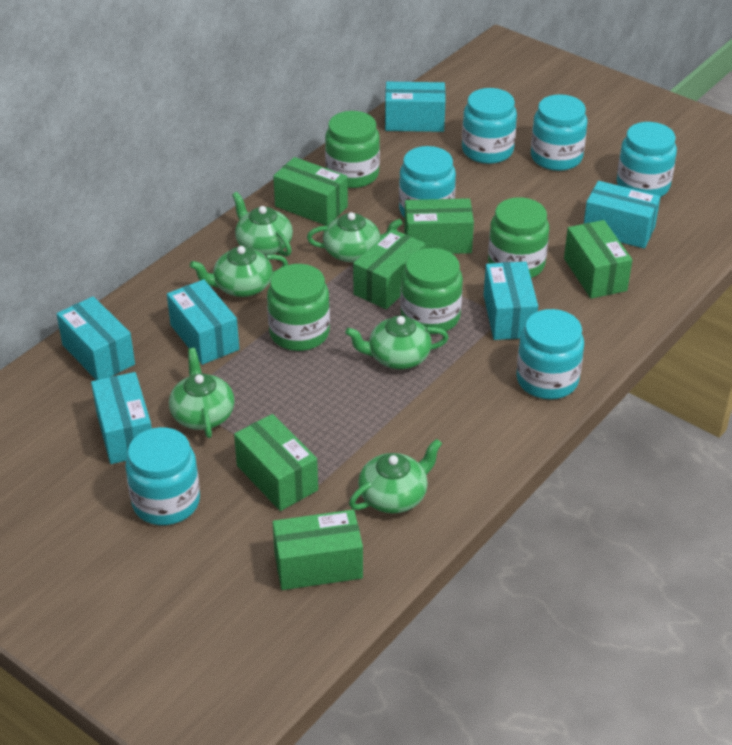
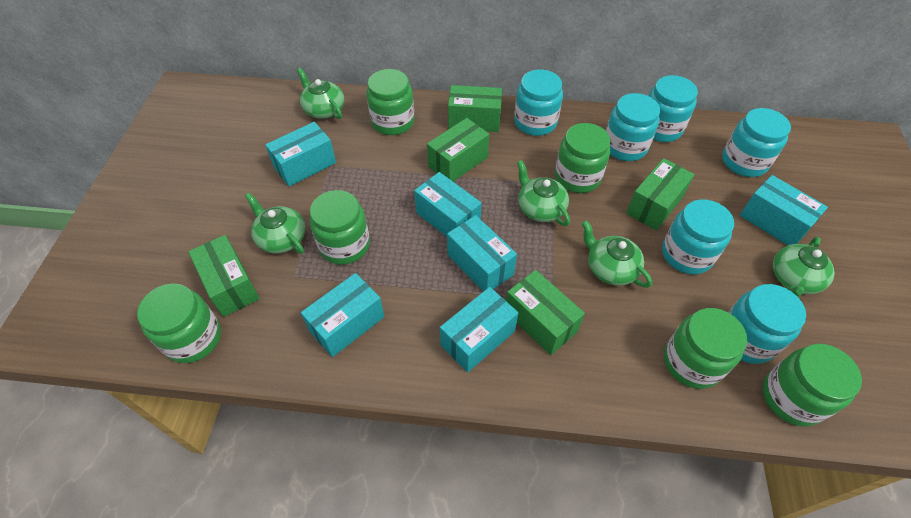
green box: 6 -> 5
green jar: 4 -> 6
green teapot: 6 -> 5

